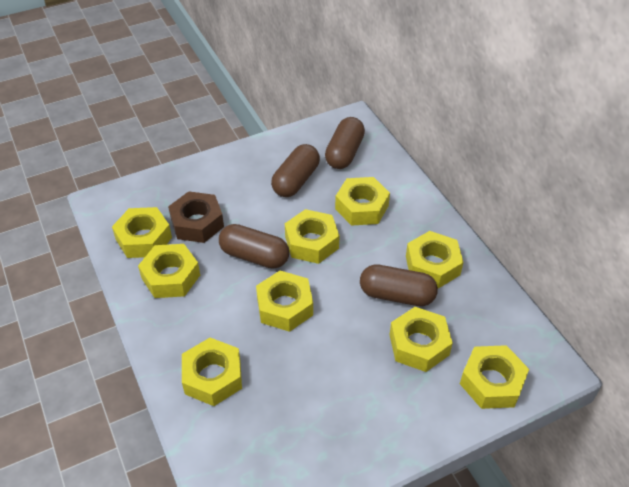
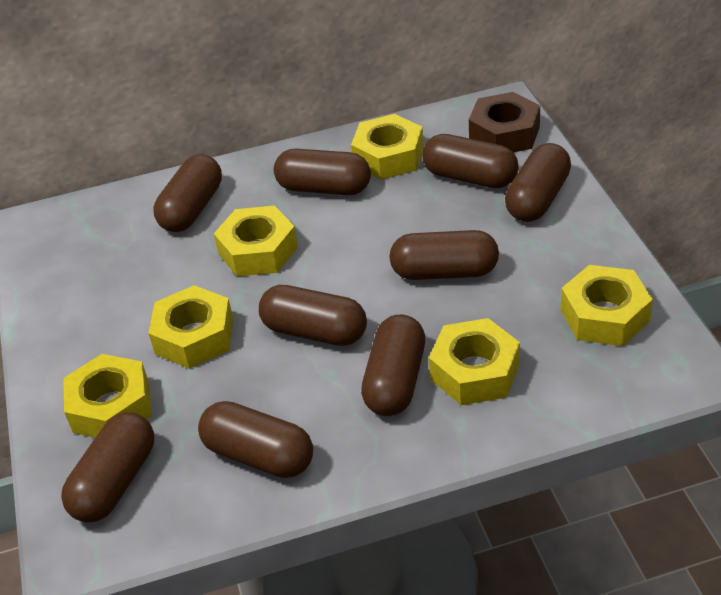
brown capsule: 4 -> 9
yellow nut: 9 -> 6

